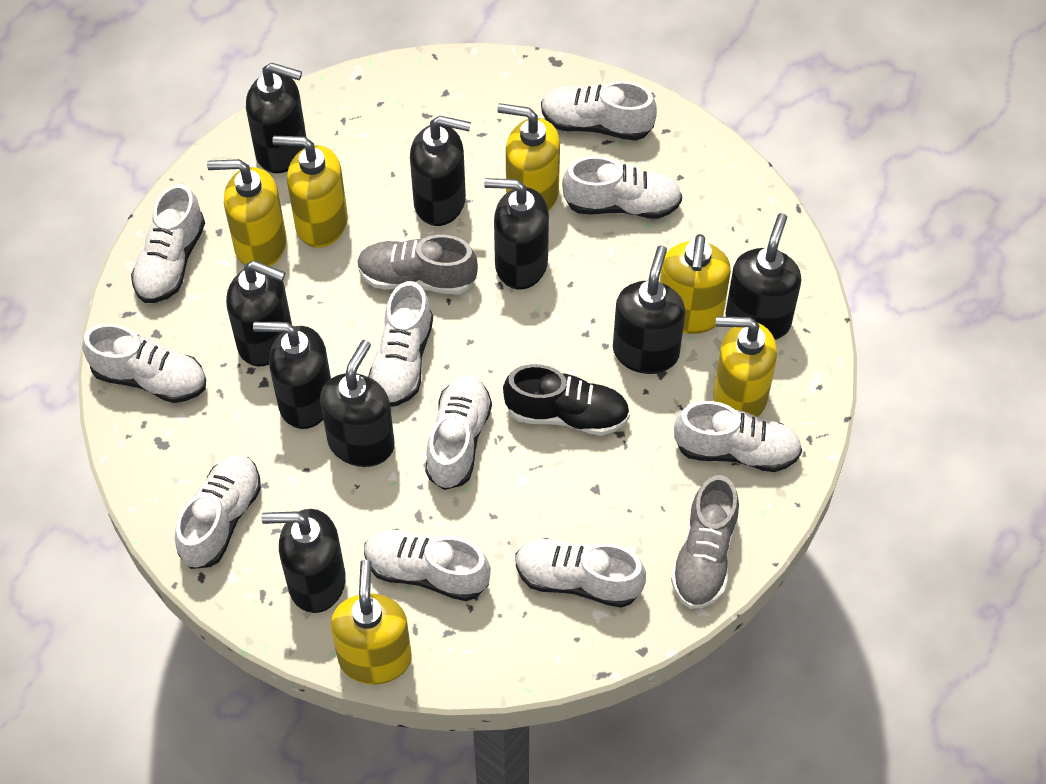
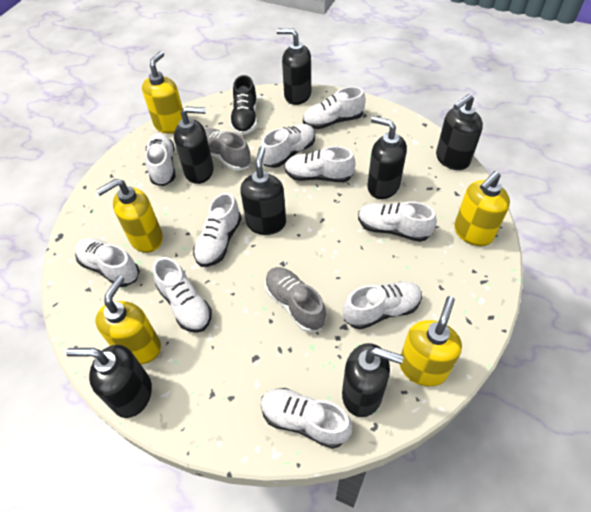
black soap dispenser: 9 -> 7
yellow soap dispenser: 6 -> 5

